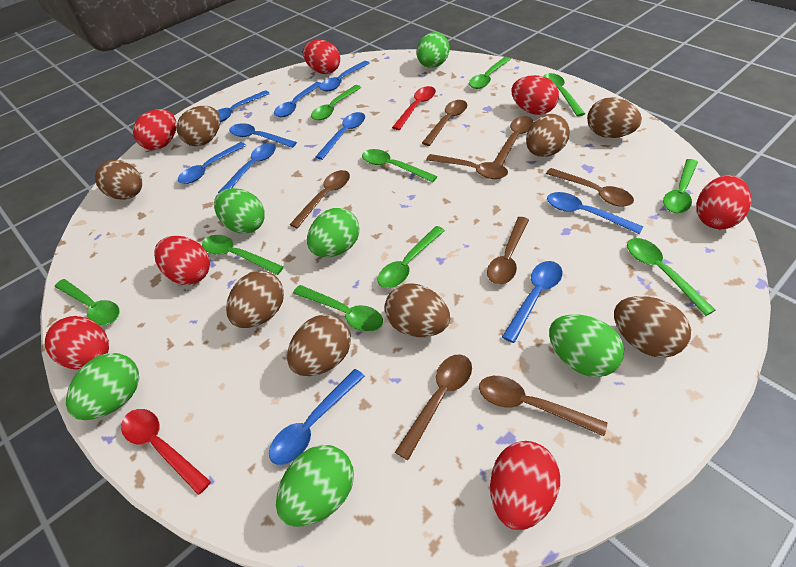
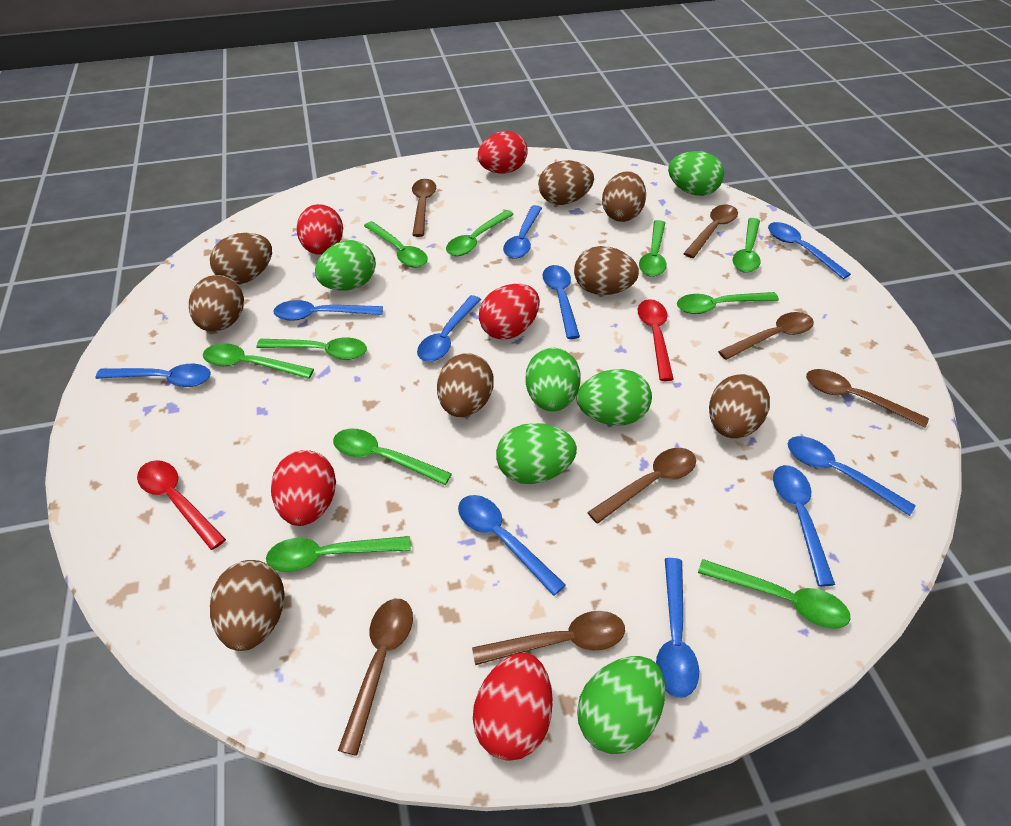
brown spoon: 8 -> 7
red egg: 7 -> 5

